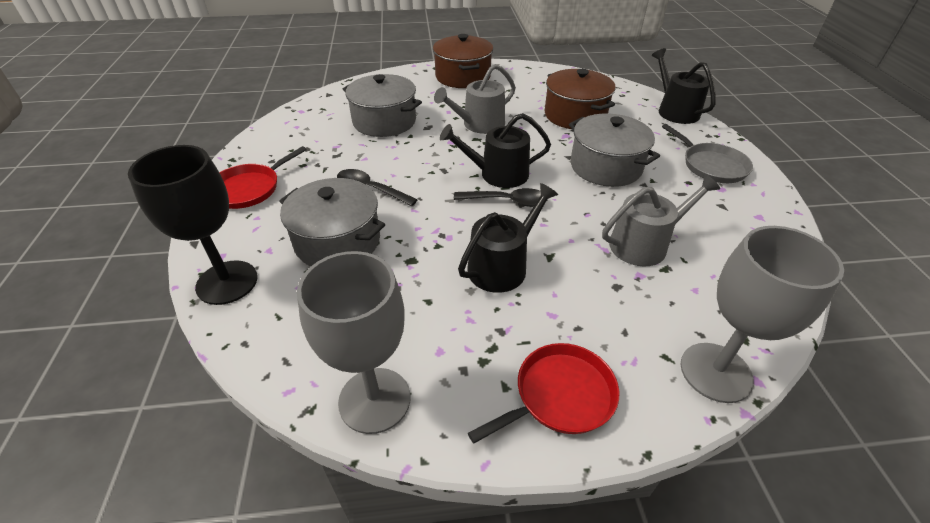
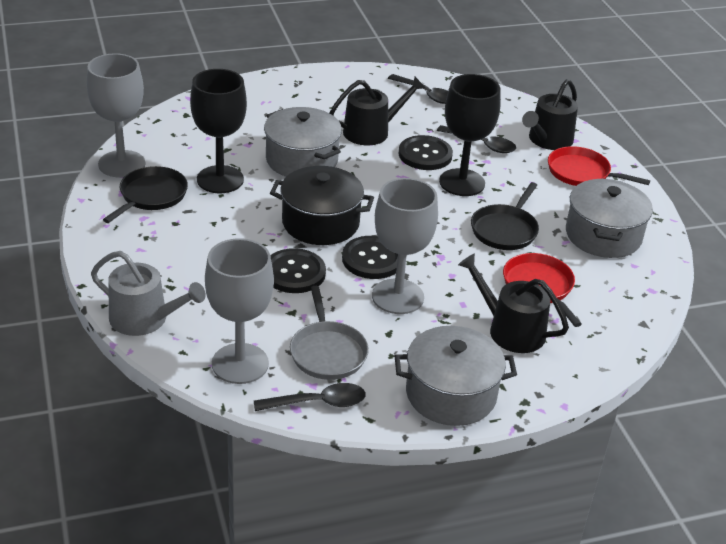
black button: 0 -> 3
black goblet: 1 -> 2
black pan: 0 -> 2
black pot: 0 -> 1
black spoon: 2 -> 3
brown pot: 2 -> 0
grey goblet: 2 -> 3
grey watering can: 2 -> 1

